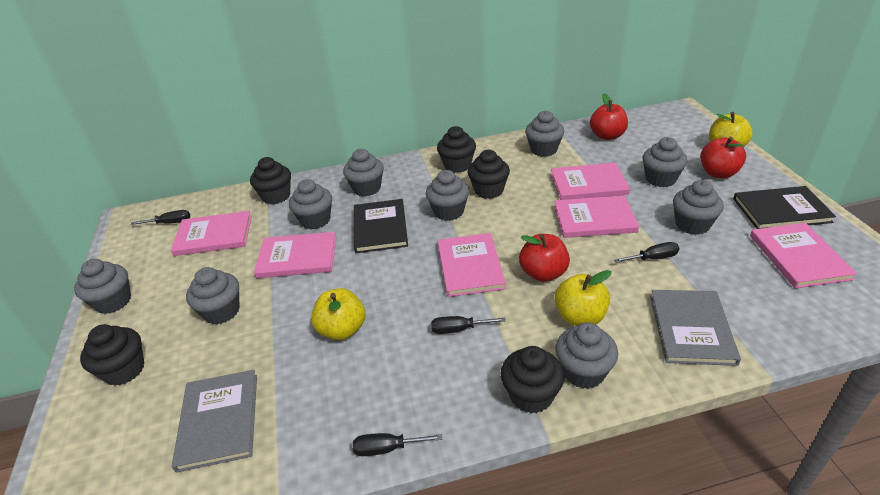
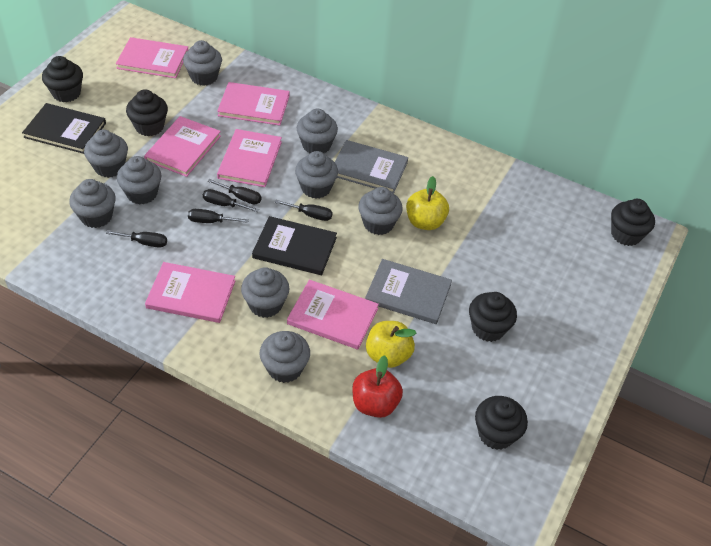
black screwdriver: 4 -> 5
red apple: 3 -> 1
yellow apple: 3 -> 2

